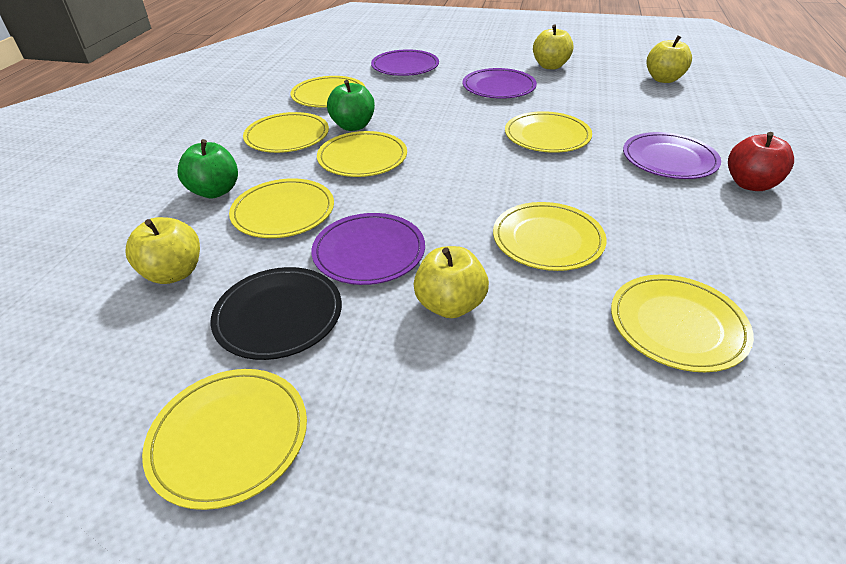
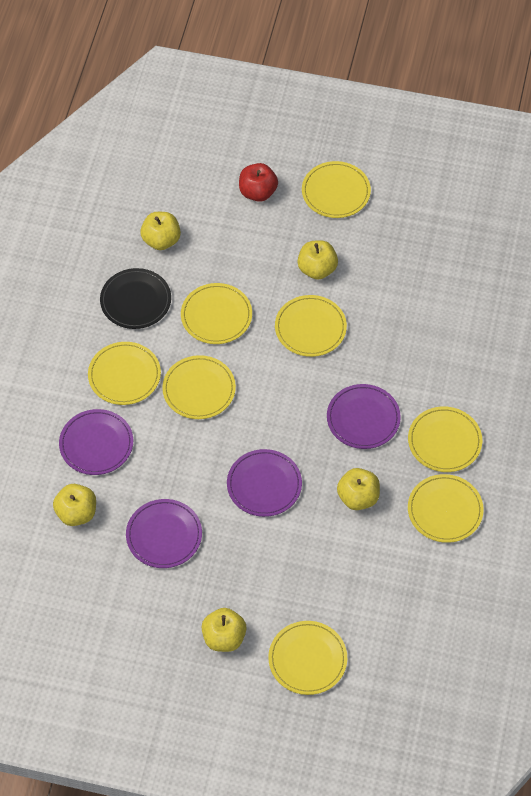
green apple: 2 -> 0
yellow apple: 4 -> 5

